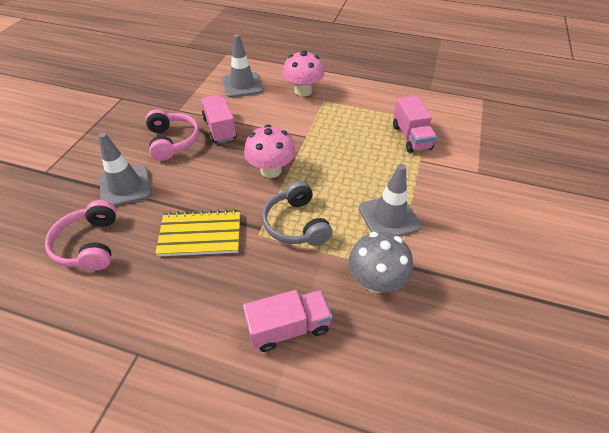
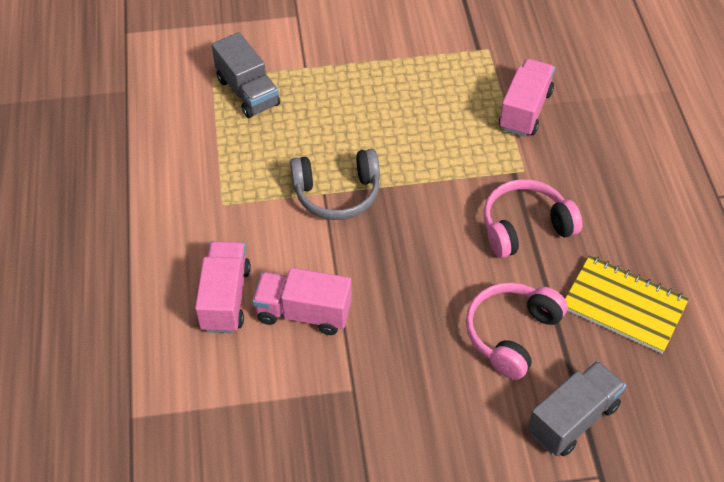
grey mushroom: 1 -> 0
grey traffic cone: 3 -> 0
grey truck: 0 -> 2
pink mushroom: 2 -> 0

